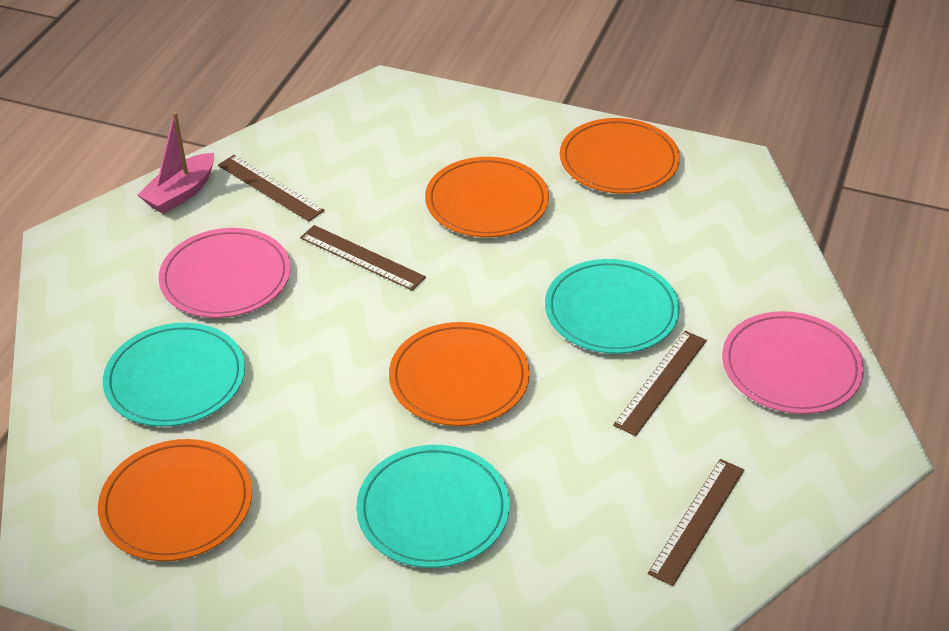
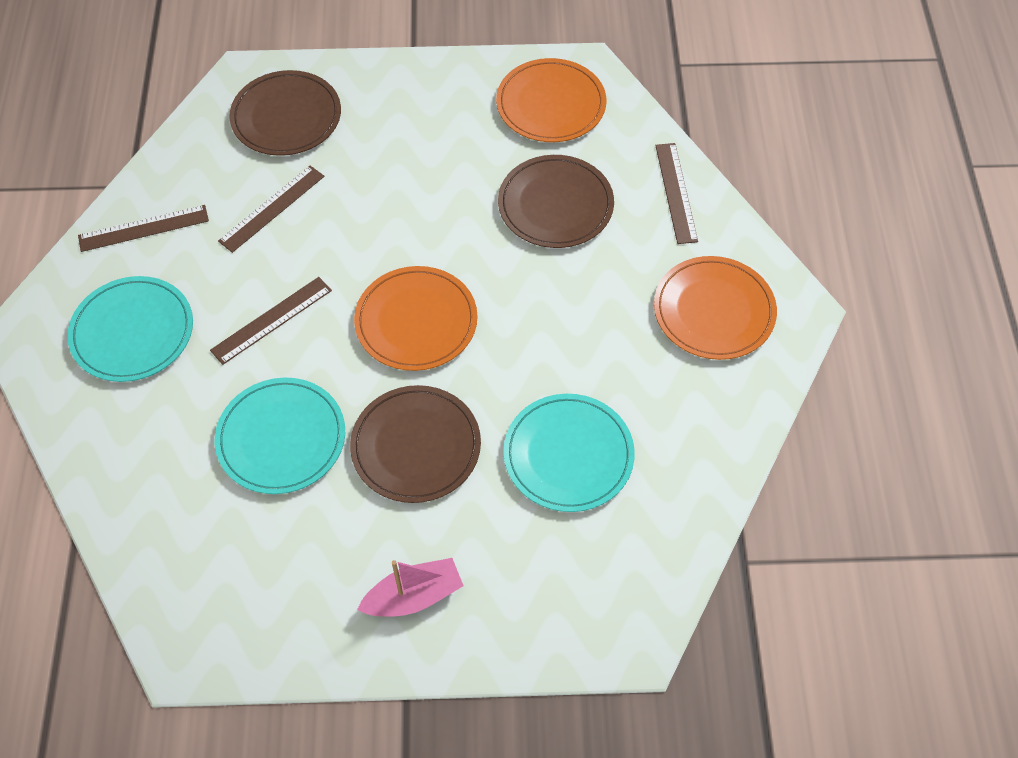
brown plate: 0 -> 3
orange plate: 4 -> 3
pink plate: 2 -> 0

